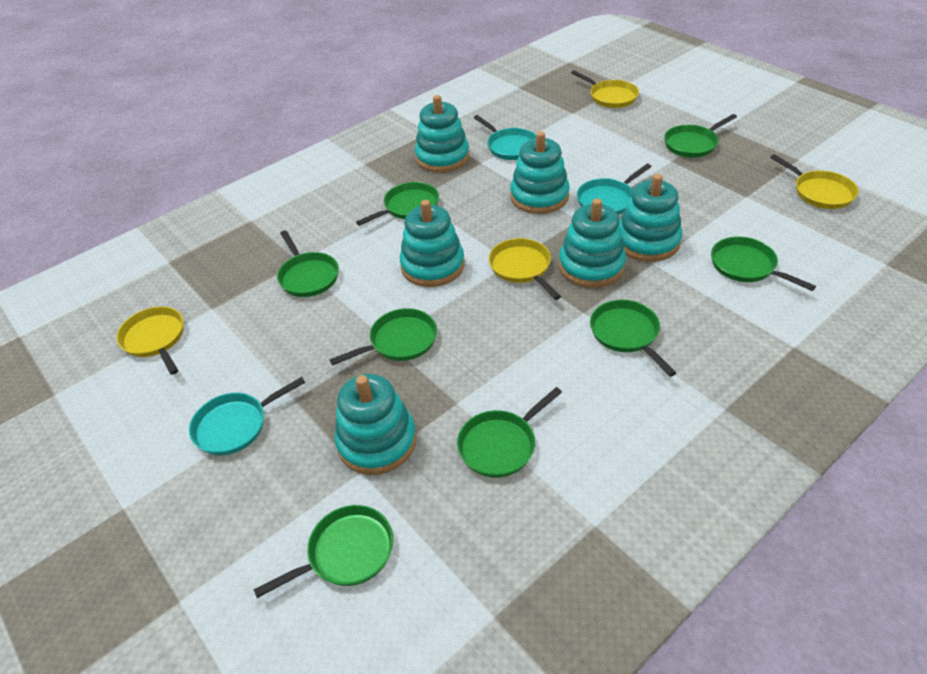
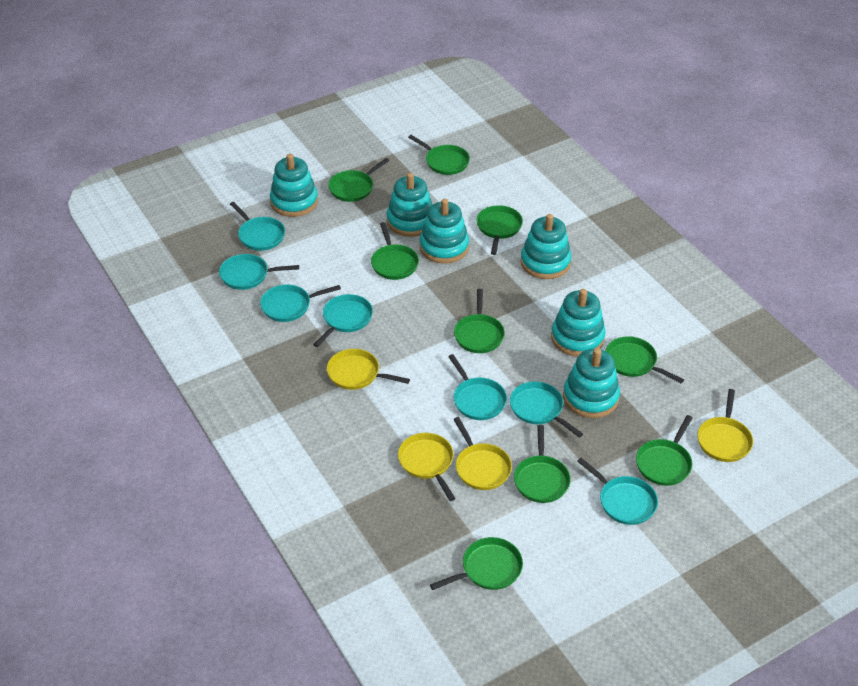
green pan: 8 -> 9
turquoise pan: 3 -> 7

